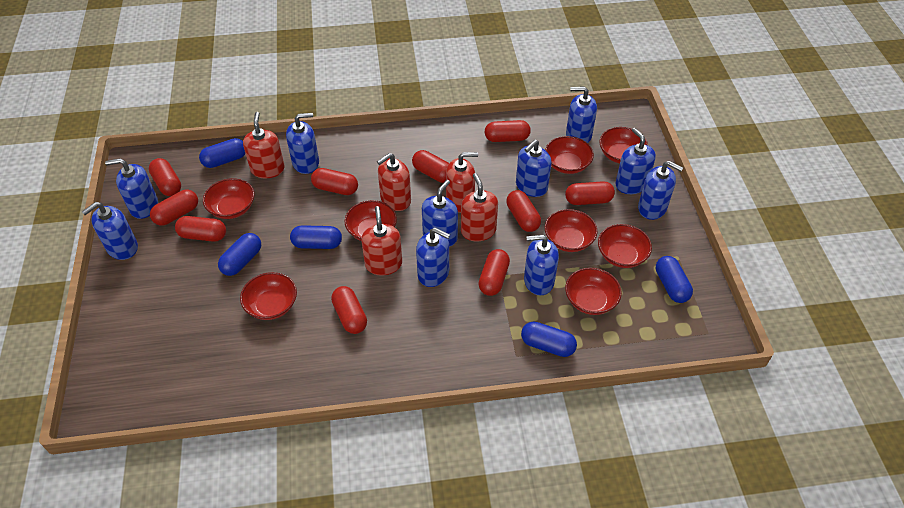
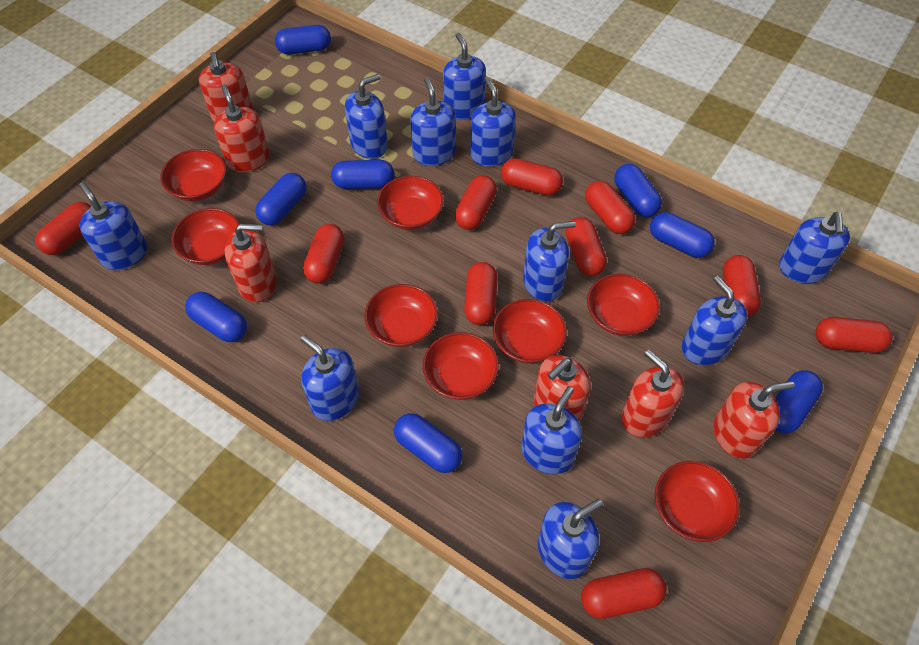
blue capsule: 5 -> 8
blue soap dispenser: 10 -> 11
red soap dispenser: 5 -> 6

